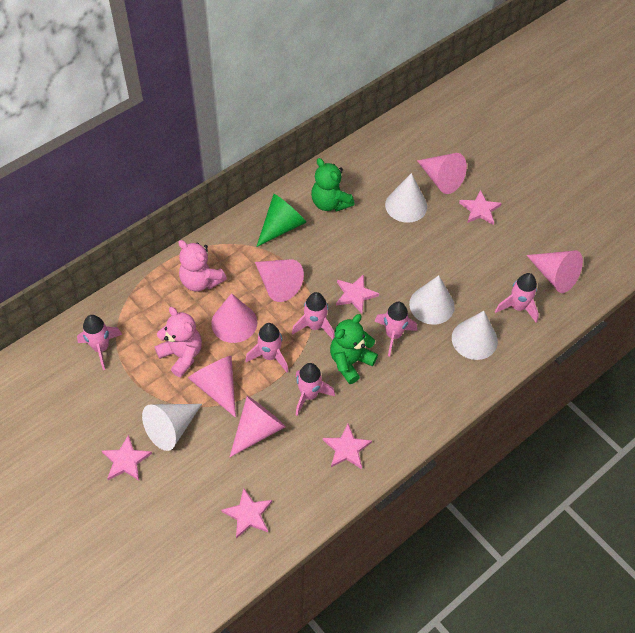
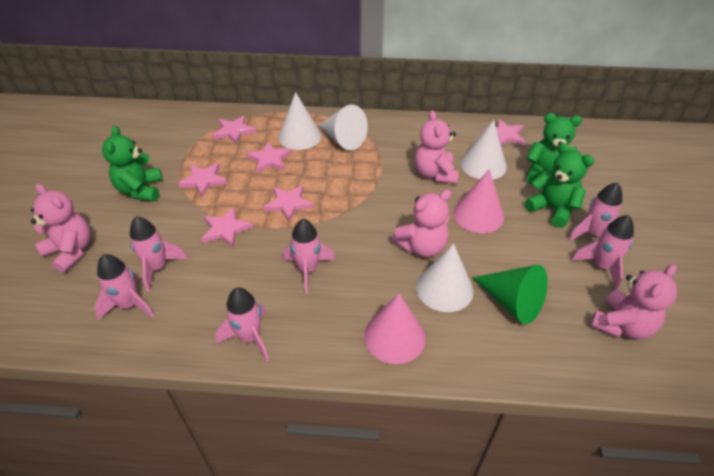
green teddy bear: 2 -> 3
pink cone: 6 -> 2
pink star: 5 -> 6
pink teddy bear: 2 -> 4

